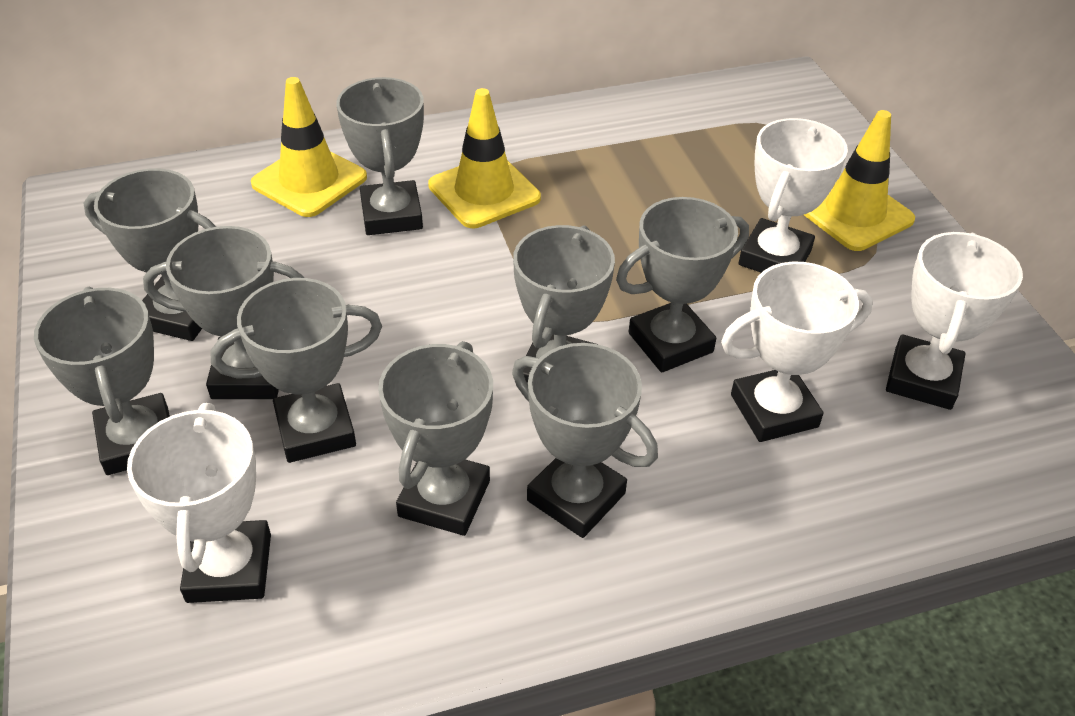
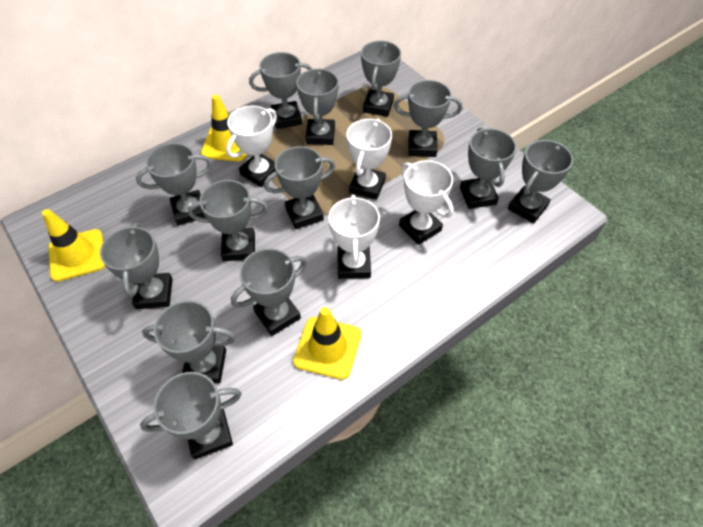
grey trophy: 9 -> 13

